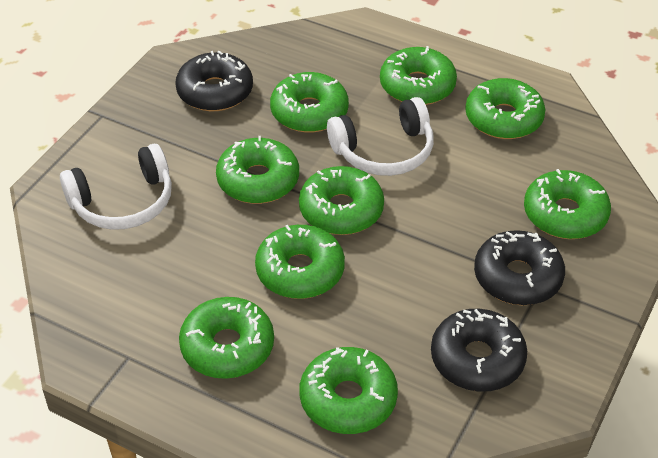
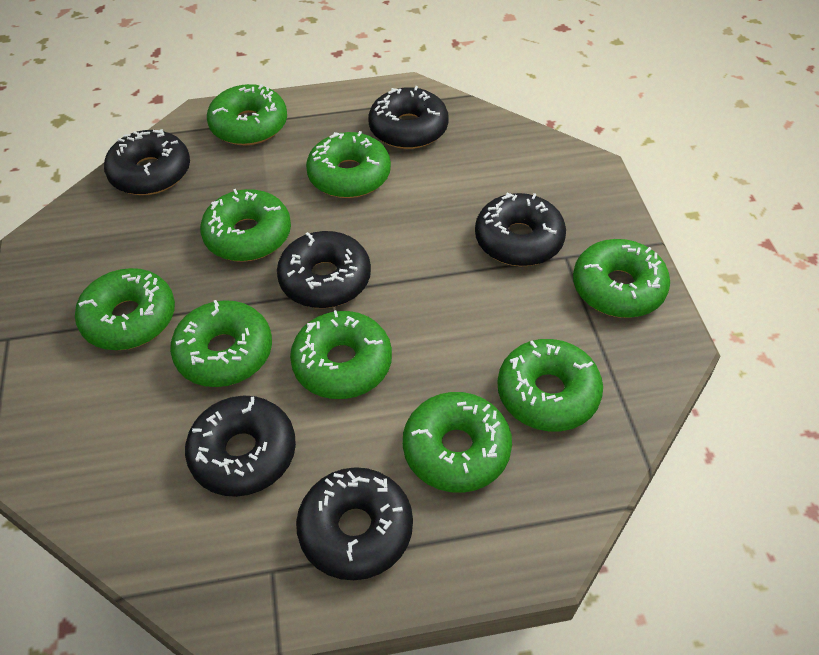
black donut: 3 -> 6
white headphones: 2 -> 0

